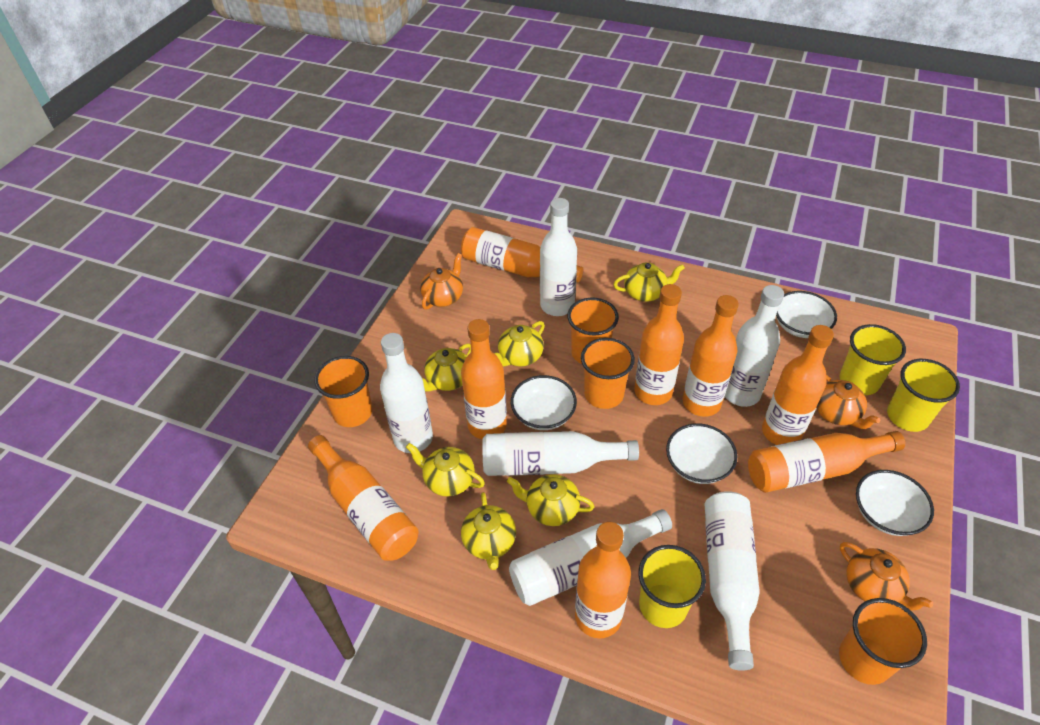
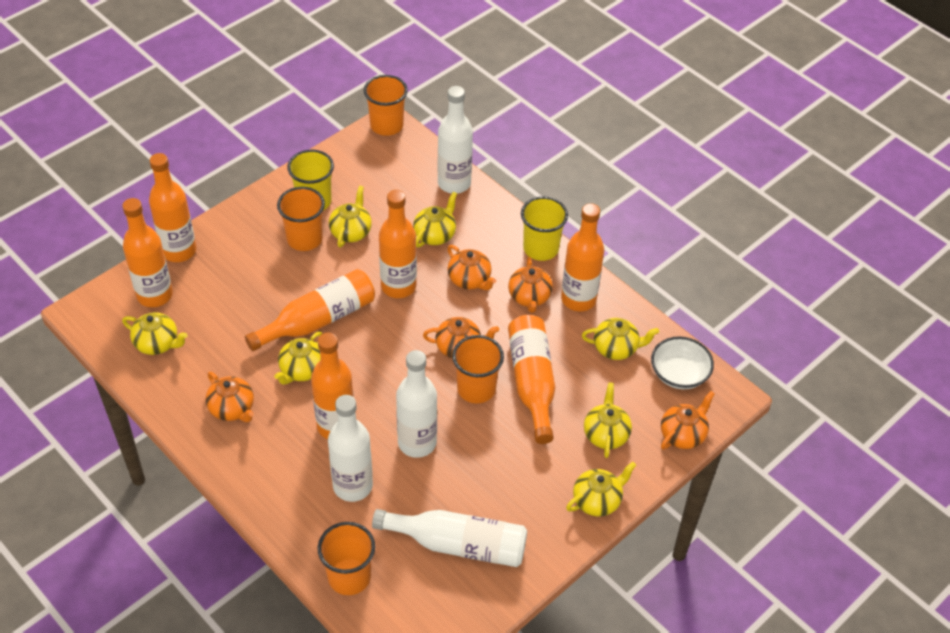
orange bottle: 8 -> 7
orange teapot: 3 -> 5
white bottle: 6 -> 4
white bowl: 4 -> 1
yellow cup: 3 -> 2
yellow teapot: 6 -> 7

